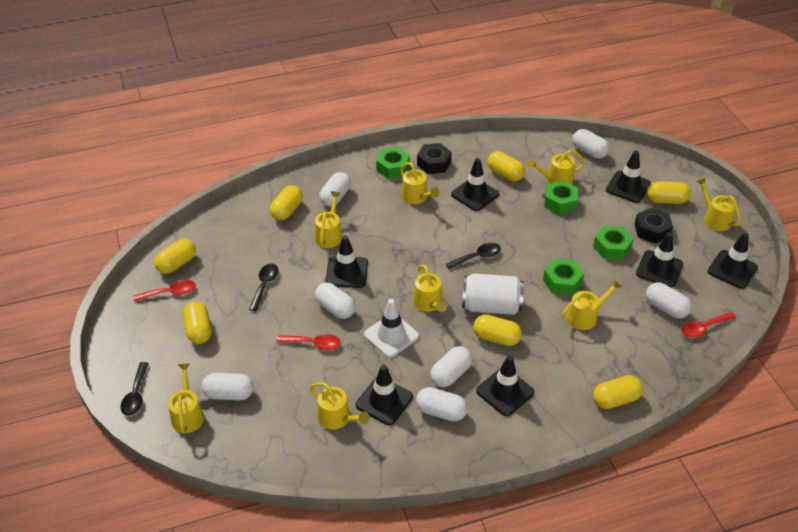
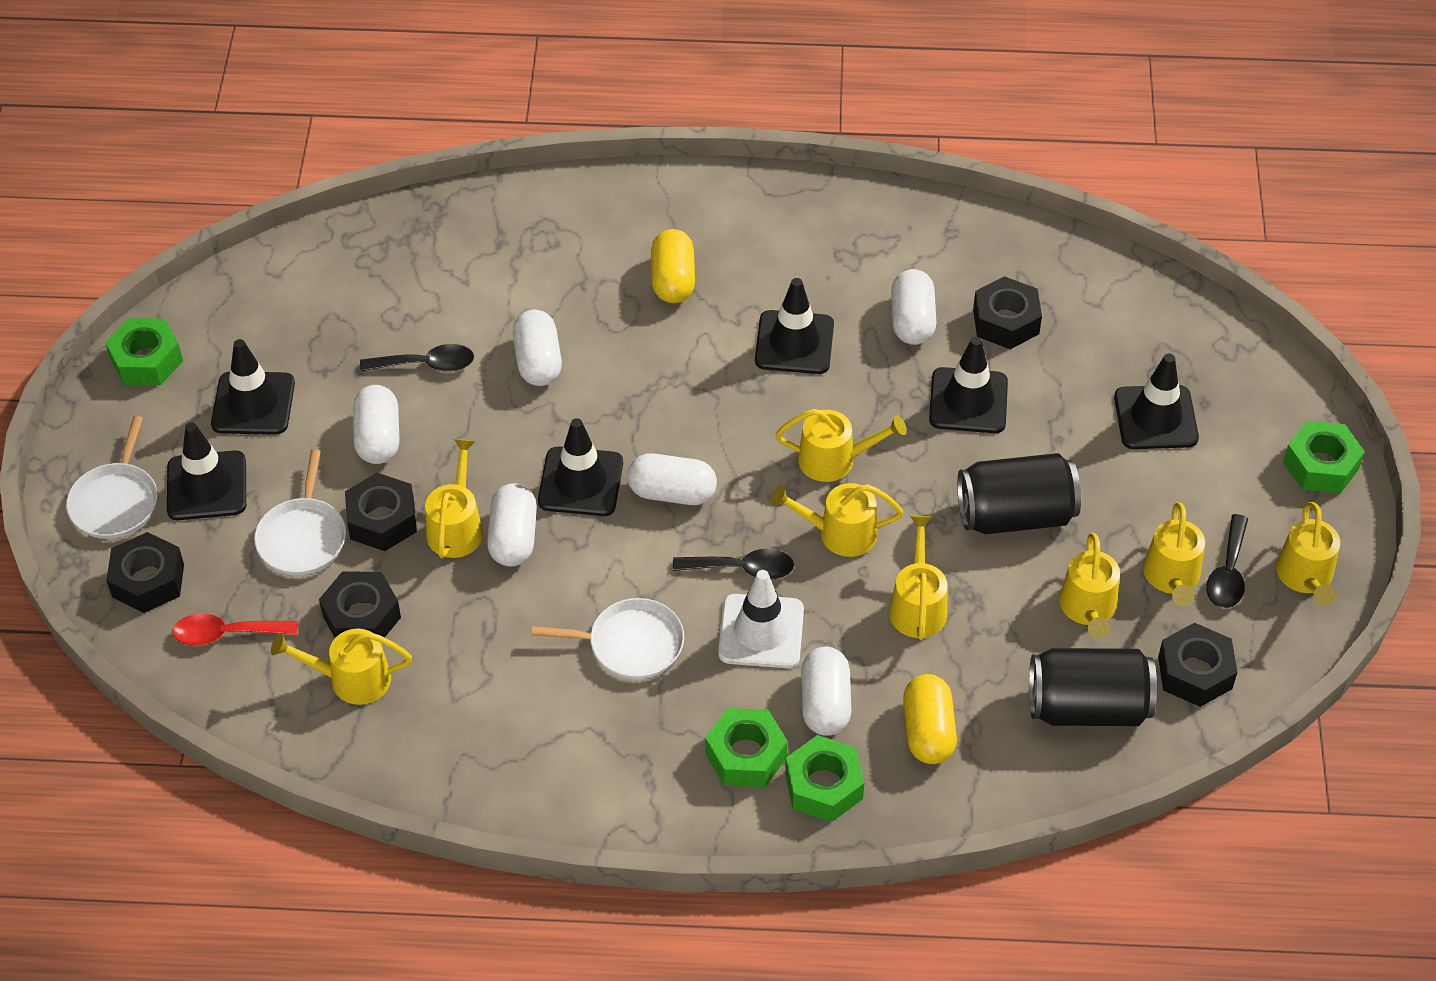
black can: 0 -> 2
black nut: 2 -> 5
black traffic cone: 7 -> 6
red spoon: 3 -> 1
white can: 1 -> 0
white capsule: 7 -> 6
white pan: 0 -> 3
yellow capsule: 7 -> 2

